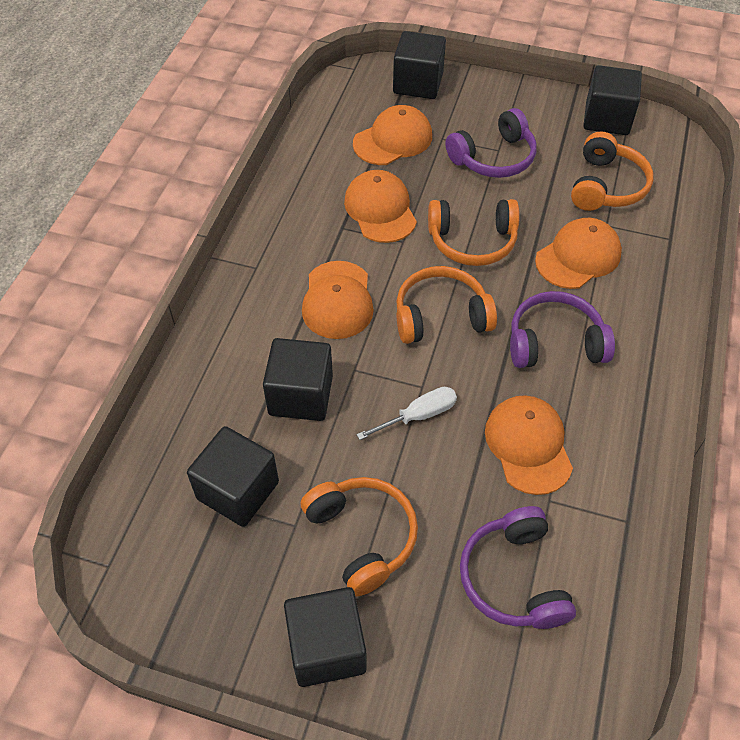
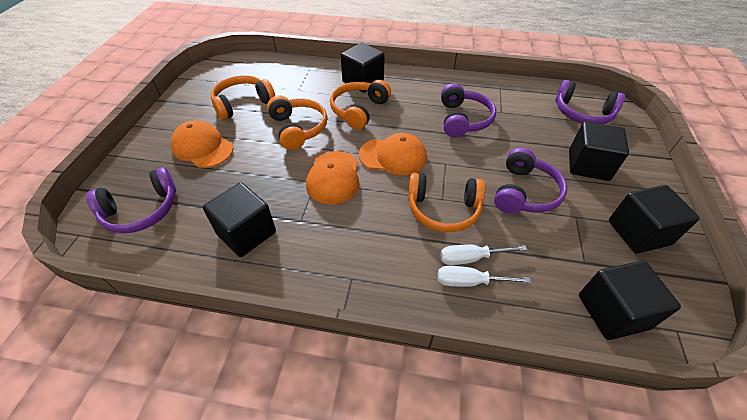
orange cap: 5 -> 3
purple headphones: 3 -> 4
white screwdriver: 1 -> 2

